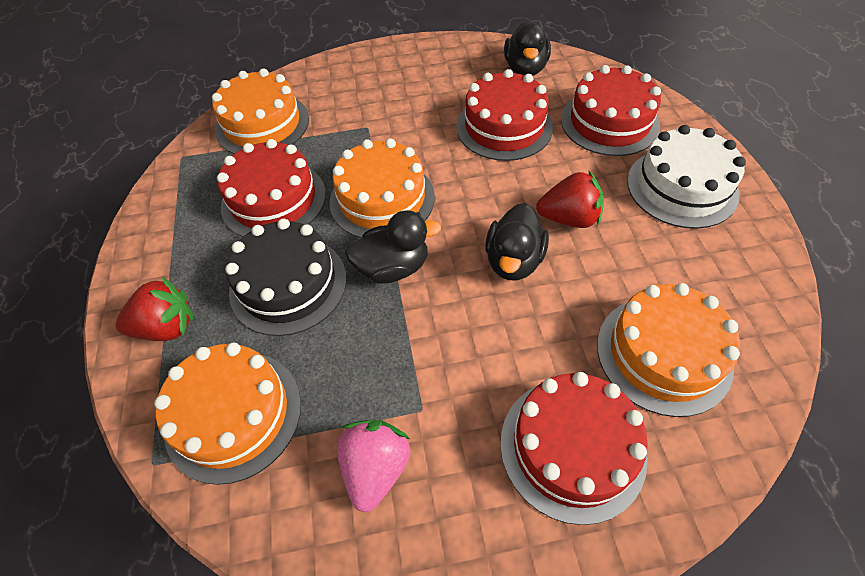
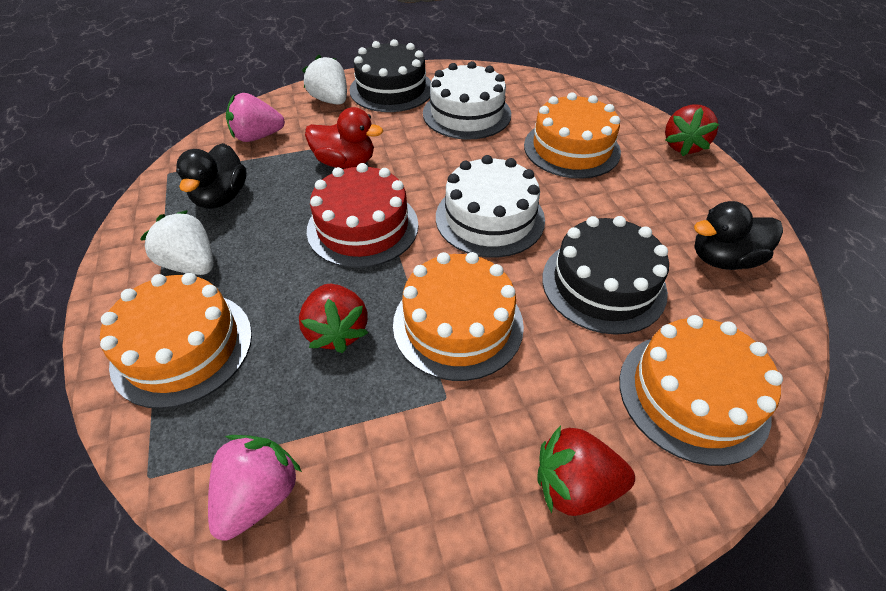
black cake: 1 -> 2
black duck: 3 -> 2
pink strawberry: 1 -> 2
red cake: 4 -> 1
red duck: 0 -> 1
red strawberry: 2 -> 3
white cake: 1 -> 2
white strawberry: 0 -> 2

